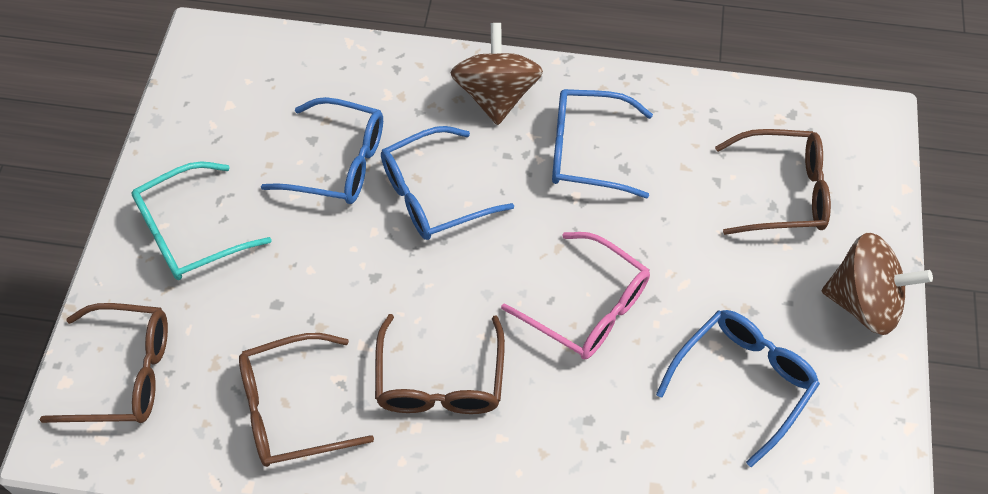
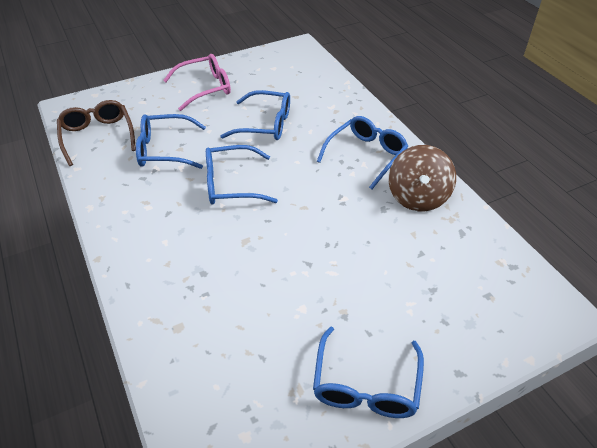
blue glasses: 4 -> 5
brown glasses: 4 -> 1
brown spinning top: 2 -> 1
turquoise glasses: 1 -> 0

